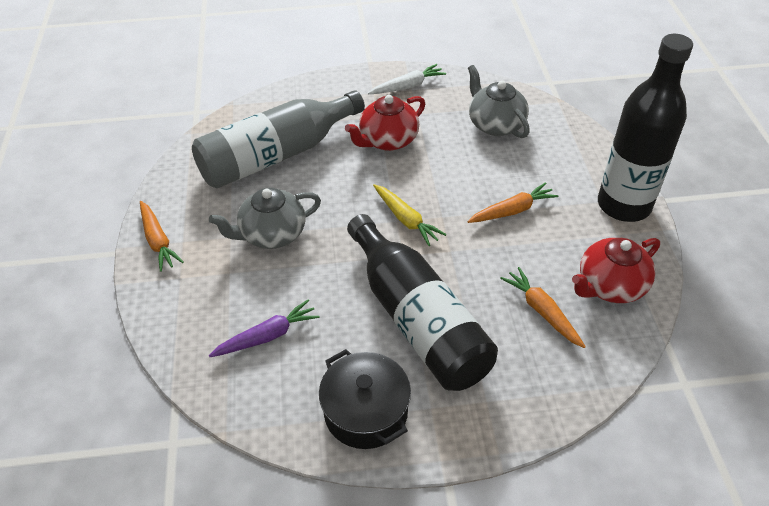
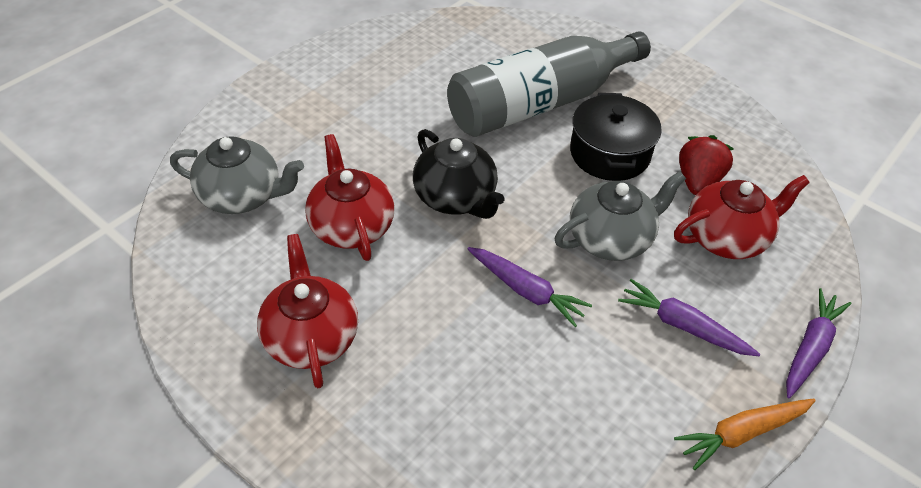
black bottle: 2 -> 0
black teapot: 0 -> 1
orange carrot: 3 -> 1
purple carrot: 1 -> 3
red strawberry: 0 -> 1
red teapot: 2 -> 3
white carrot: 1 -> 0
yellow carrot: 1 -> 0

